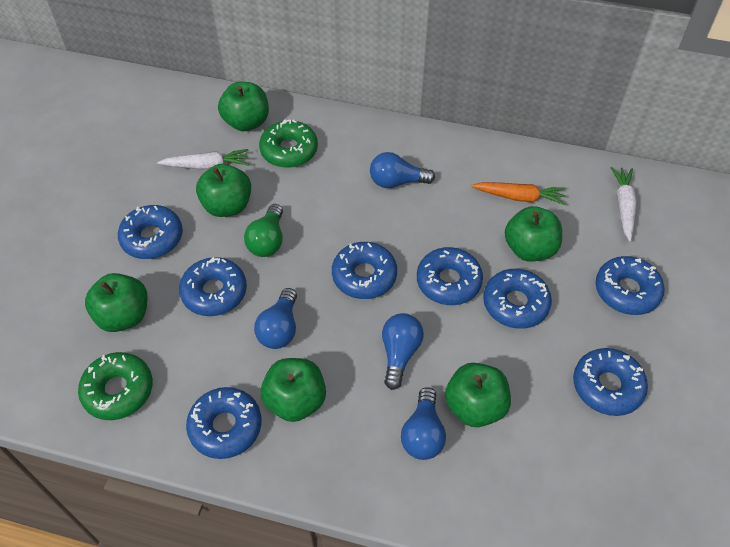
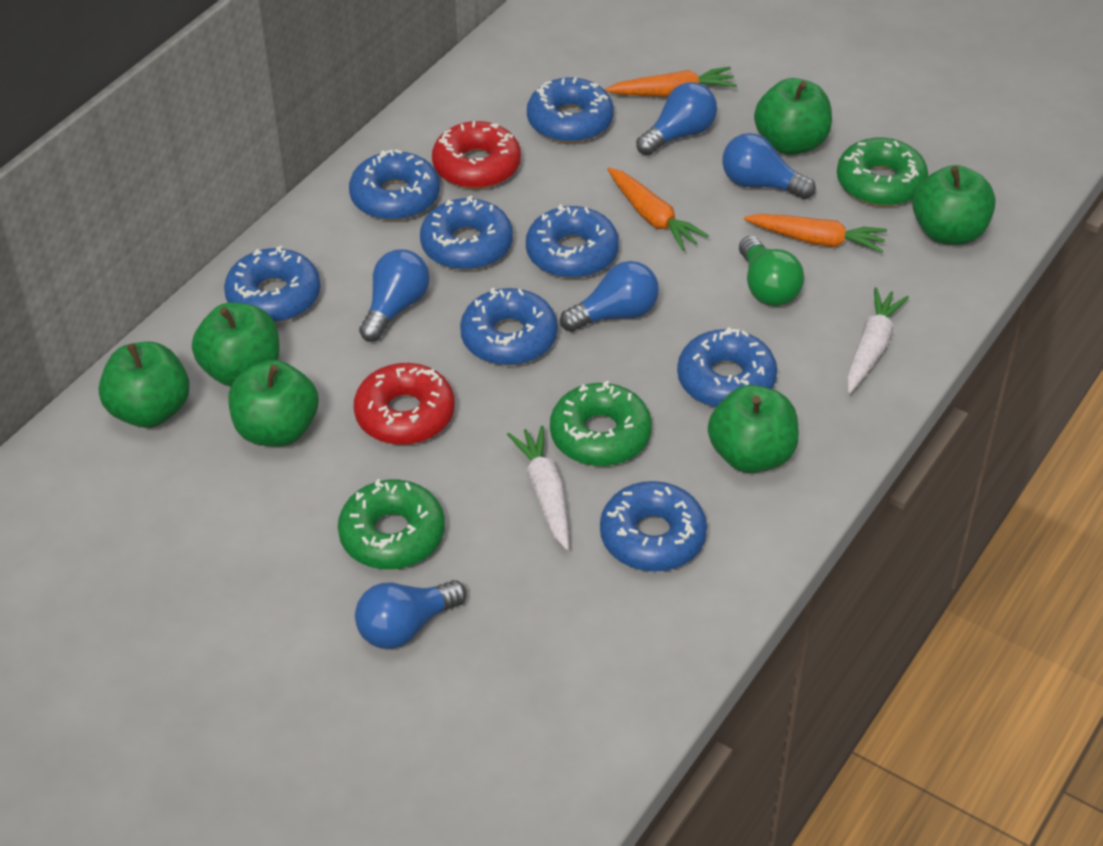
blue light bulb: 4 -> 5
green donut: 2 -> 3
orange carrot: 1 -> 3
red donut: 0 -> 2

